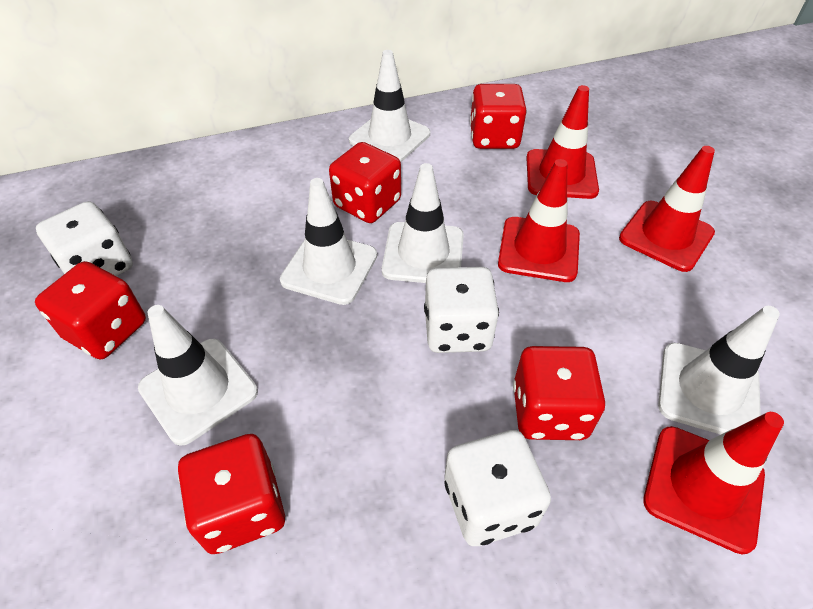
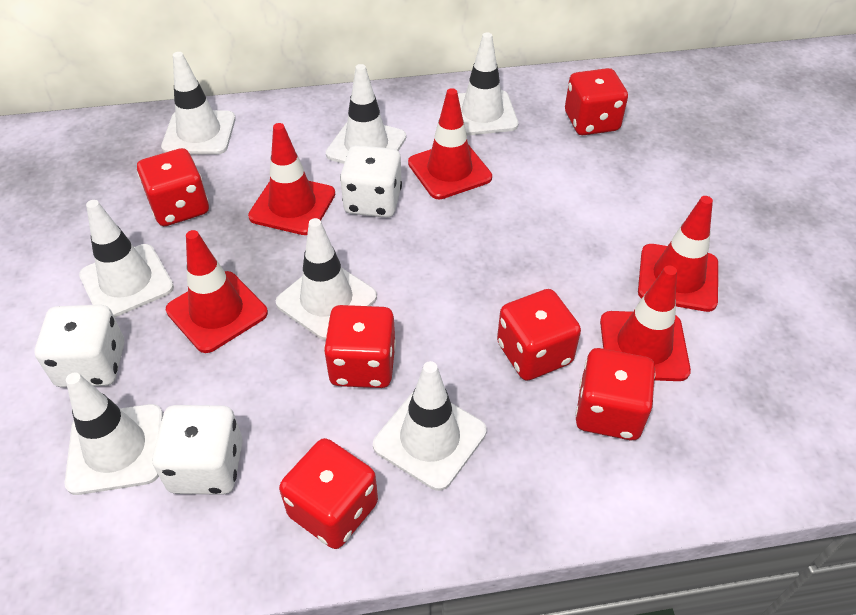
red dice: 5 -> 6
red traffic cone: 4 -> 5
white traffic cone: 5 -> 7

